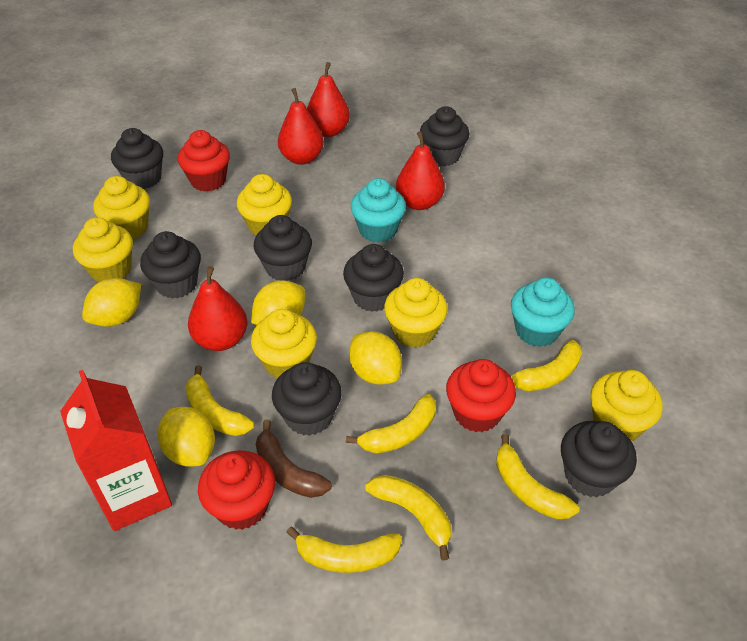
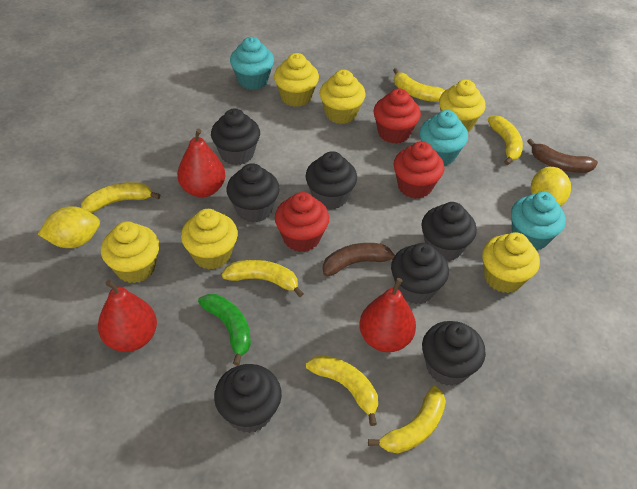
brown banana: 1 -> 2
green banana: 0 -> 1
red carton: 1 -> 0
red pear: 4 -> 3
turquoise cupcake: 2 -> 3
yellow lemon: 4 -> 2

